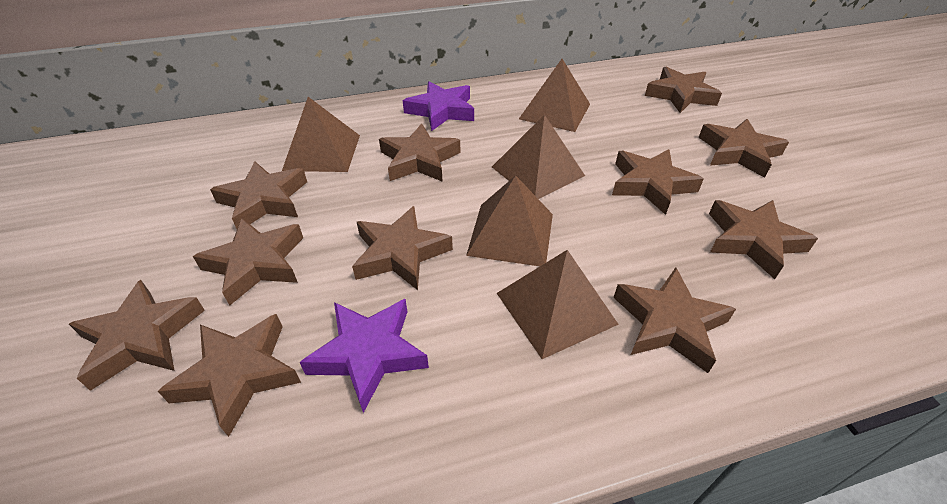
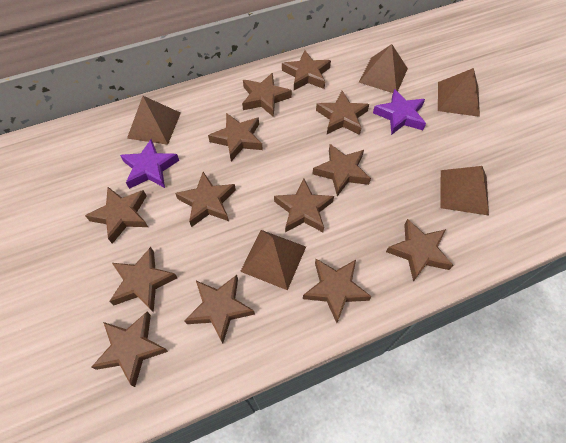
brown star: 11 -> 13

